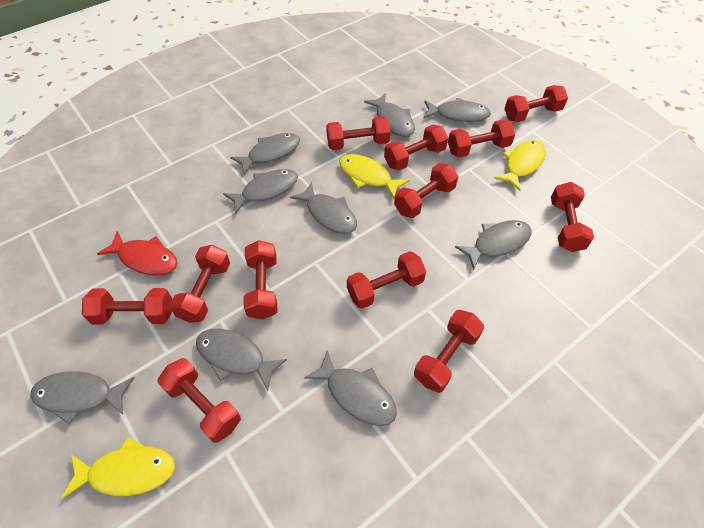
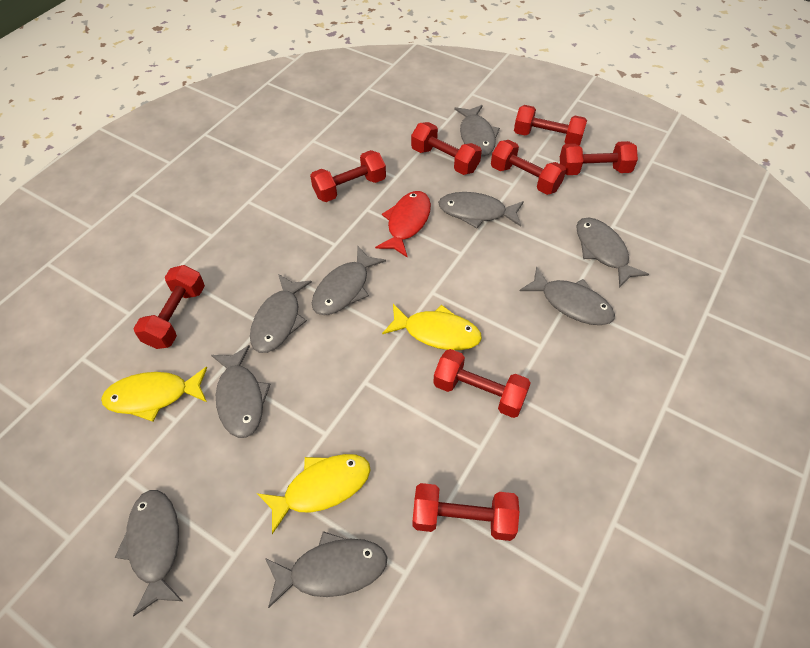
red dumbbell: 12 -> 8

